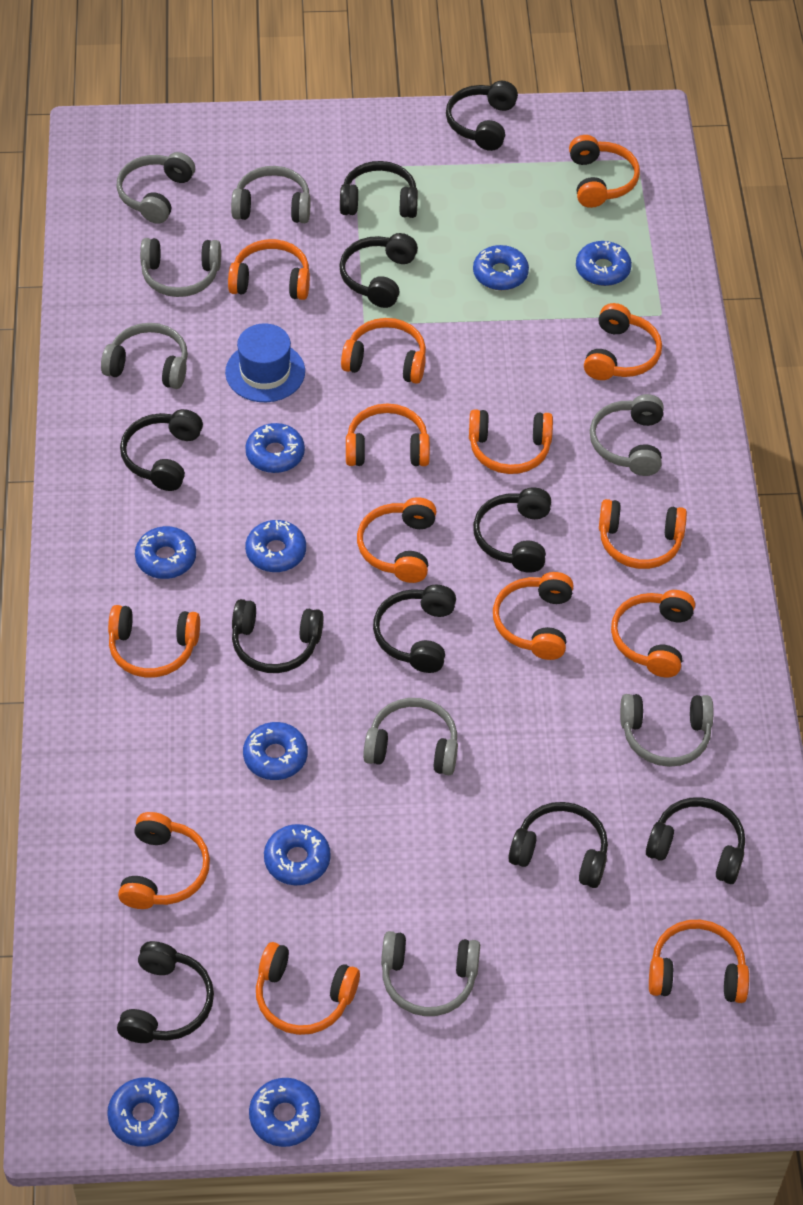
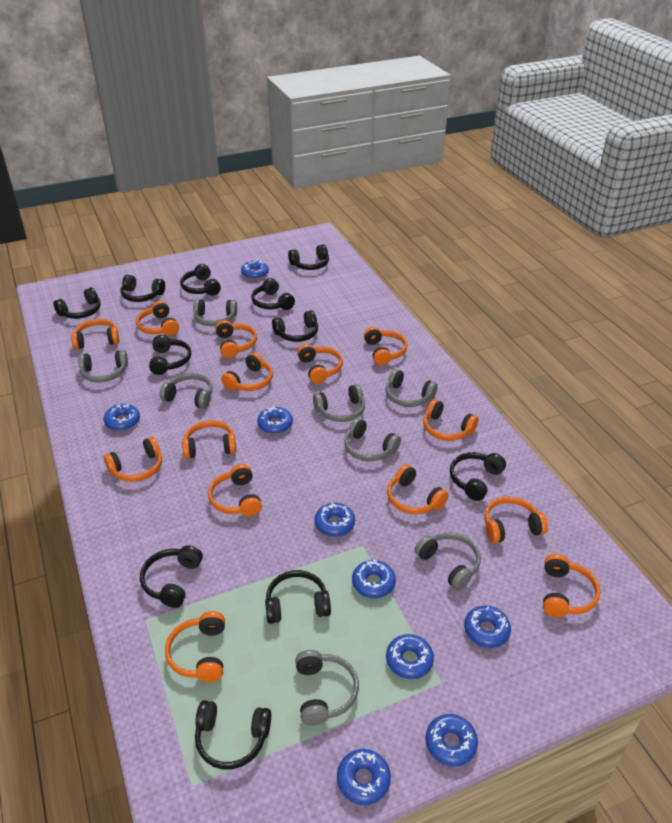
black headphones: 10 -> 11
blue hat: 1 -> 0

